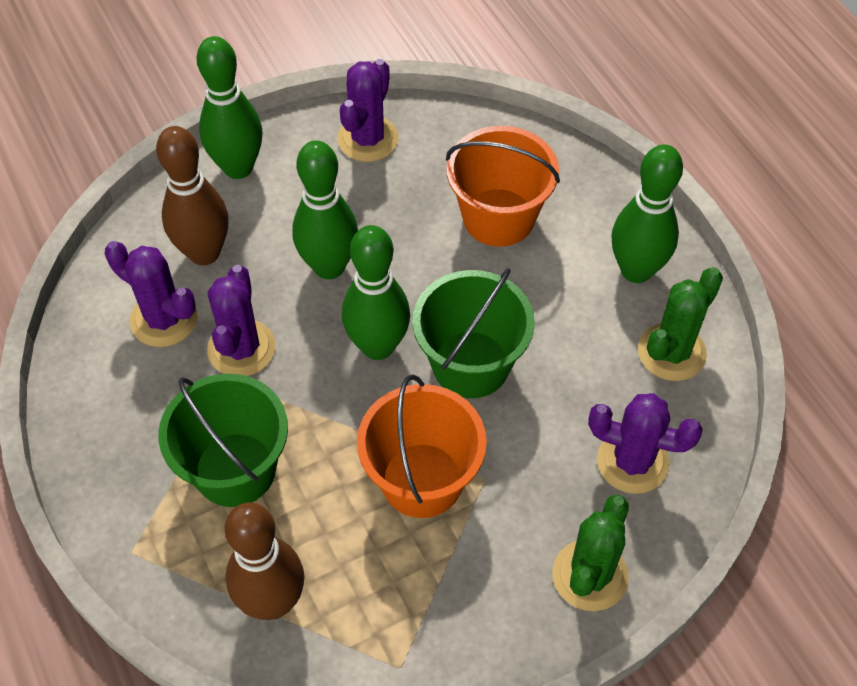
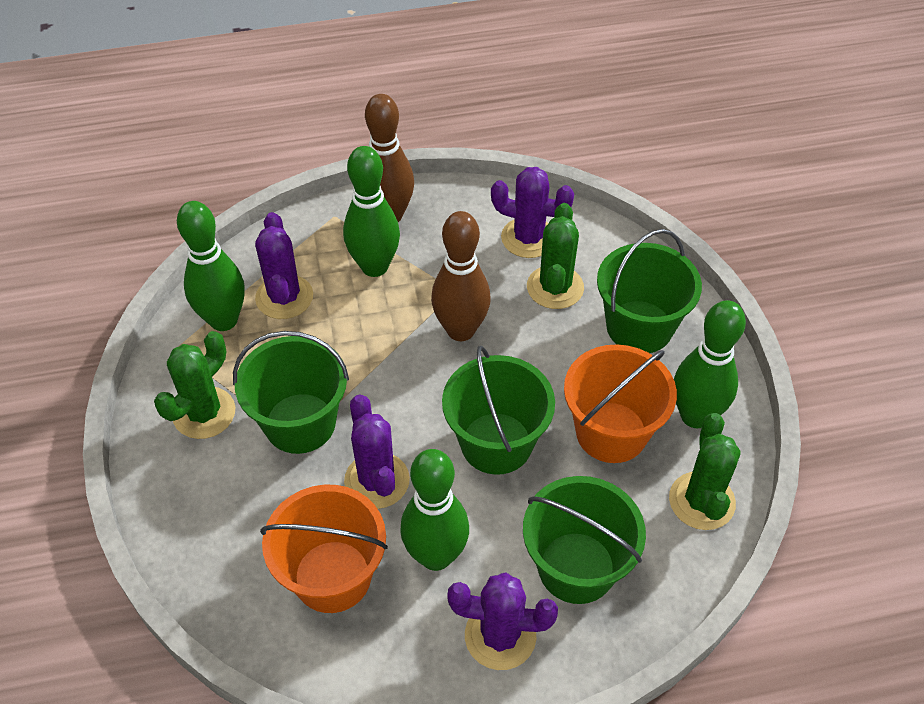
green bucket: 2 -> 4
green cactus: 2 -> 3

